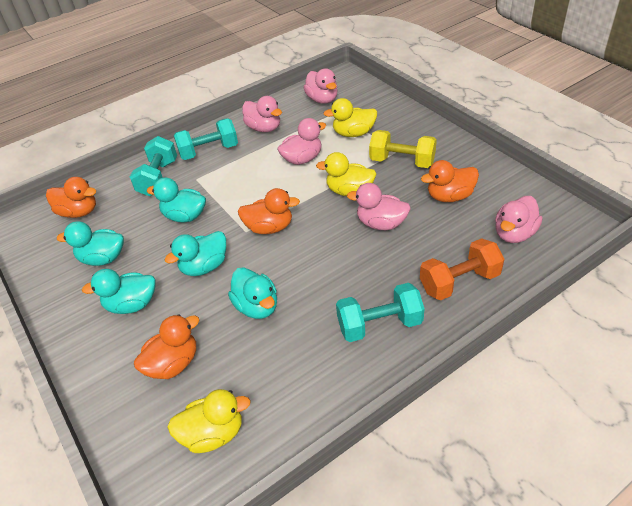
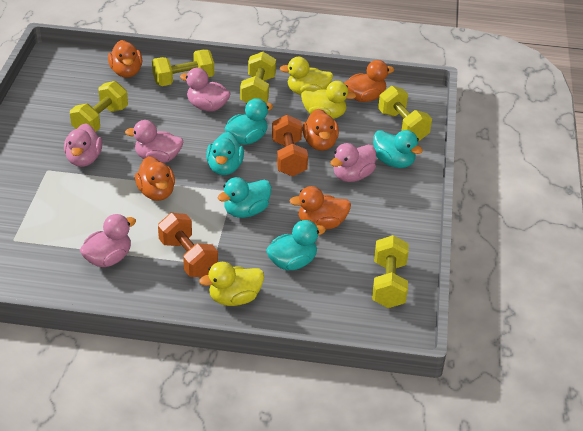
orange duck: 4 -> 5
orange dumbbell: 1 -> 2
turquoise dumbbell: 3 -> 0
yellow dumbbell: 1 -> 5

